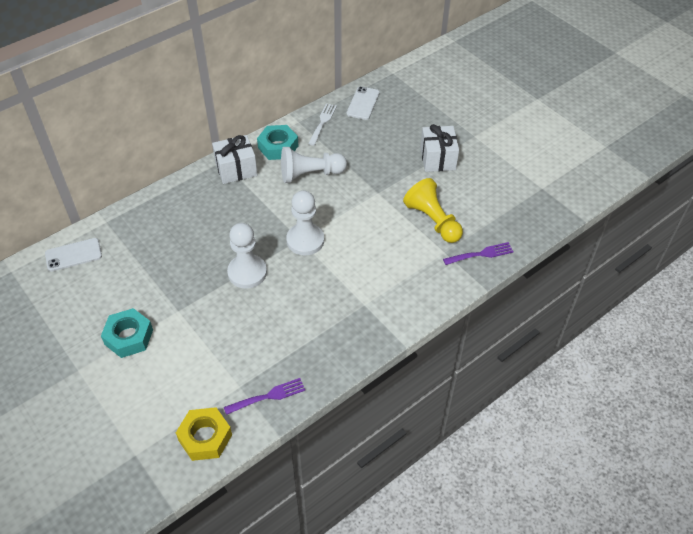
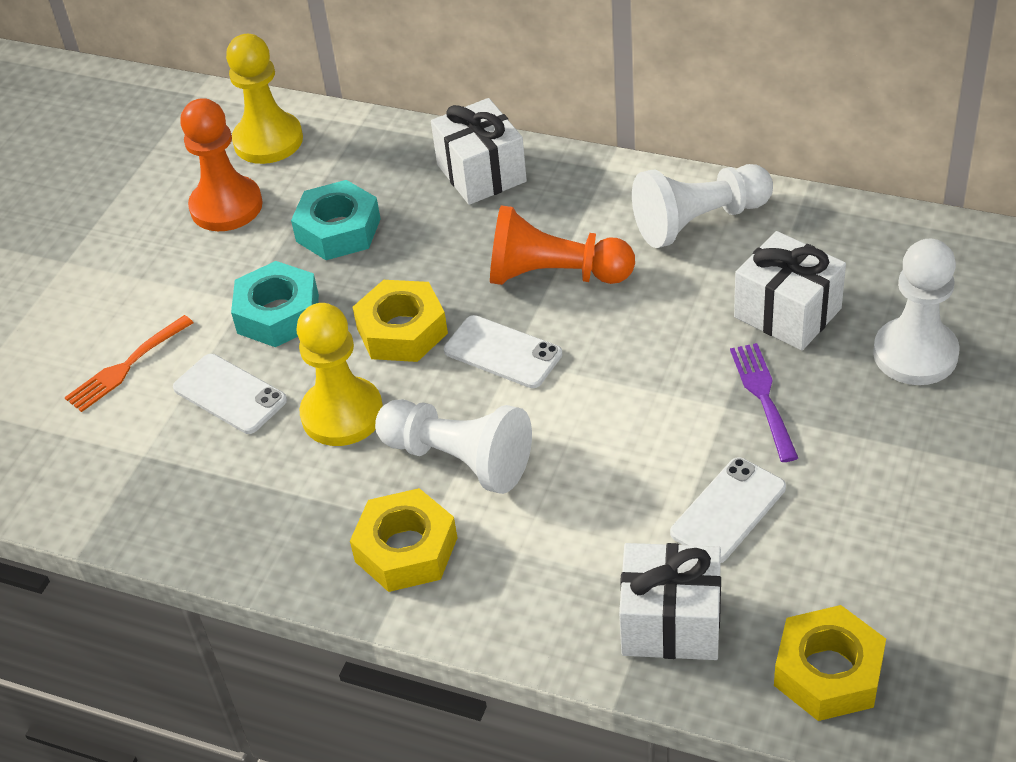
orange fork: 0 -> 1
orange pawn: 0 -> 2
purple fork: 2 -> 1
white fork: 1 -> 0
white gift: 2 -> 3
white phone: 2 -> 3
yellow nut: 1 -> 3
yellow pawn: 1 -> 2

